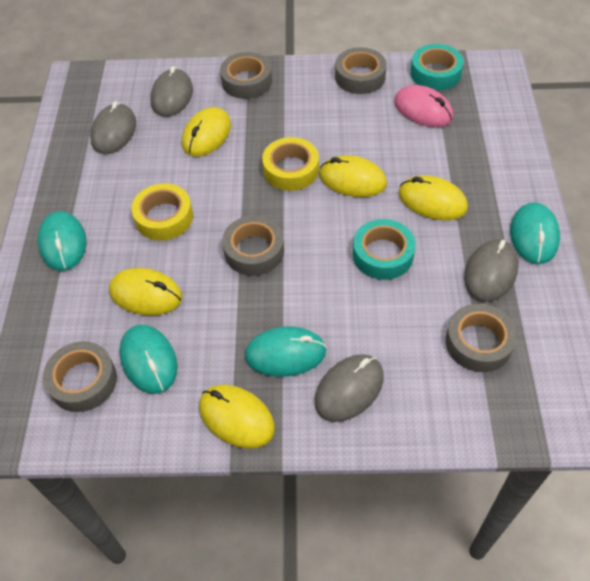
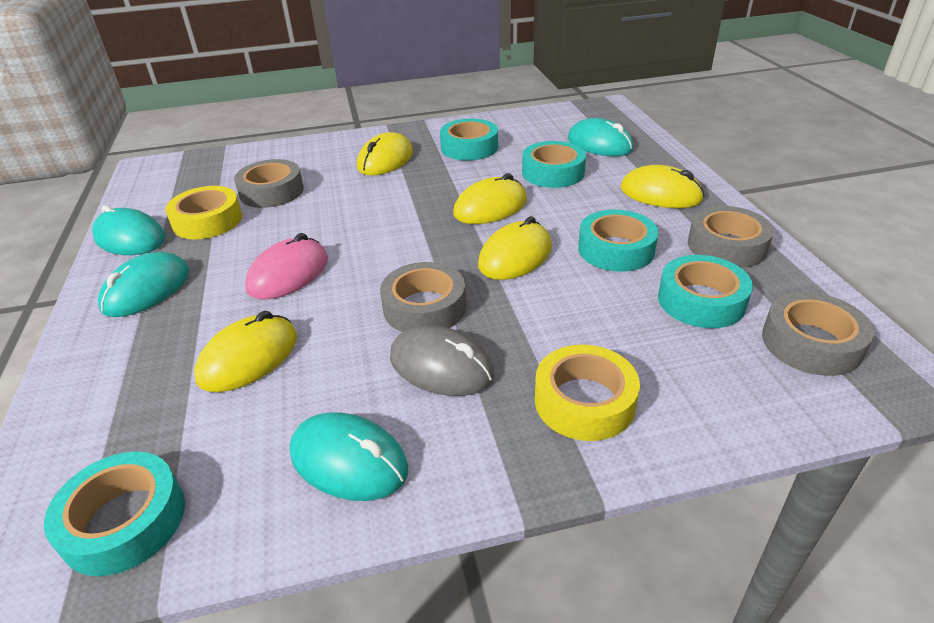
grey mouse: 4 -> 1
grey tape: 5 -> 4
turquoise tape: 2 -> 5

